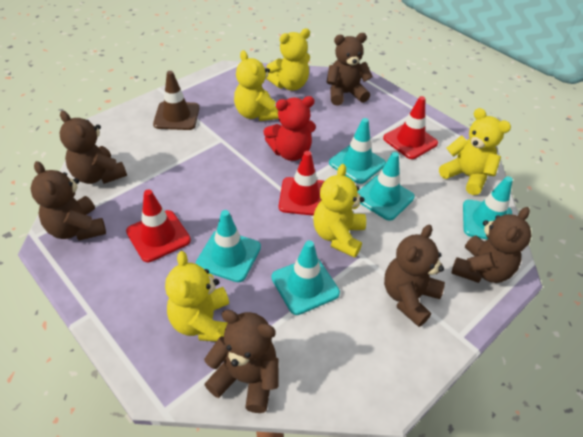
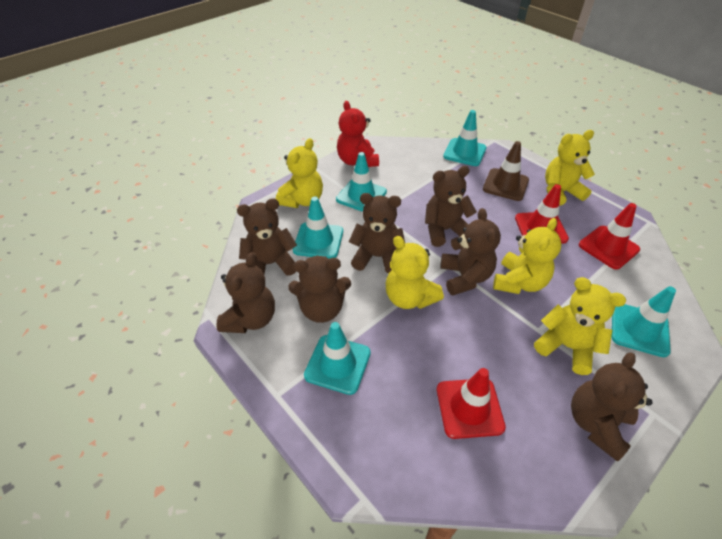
brown teddy bear: 6 -> 7

